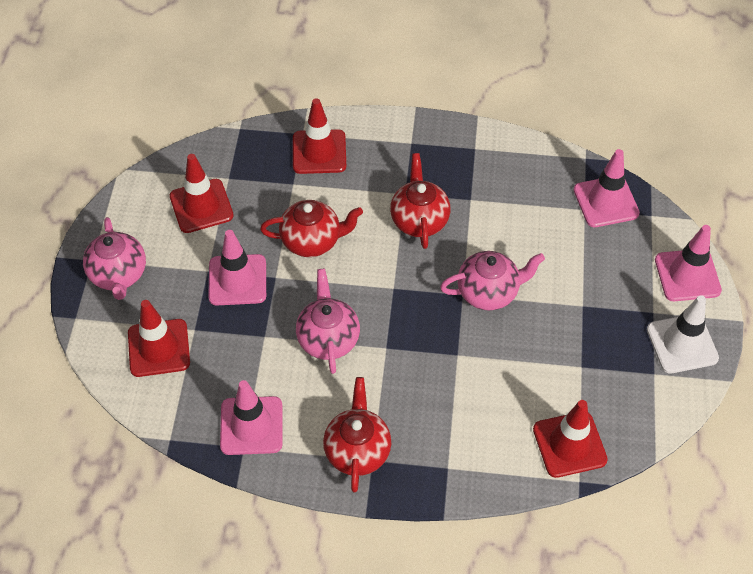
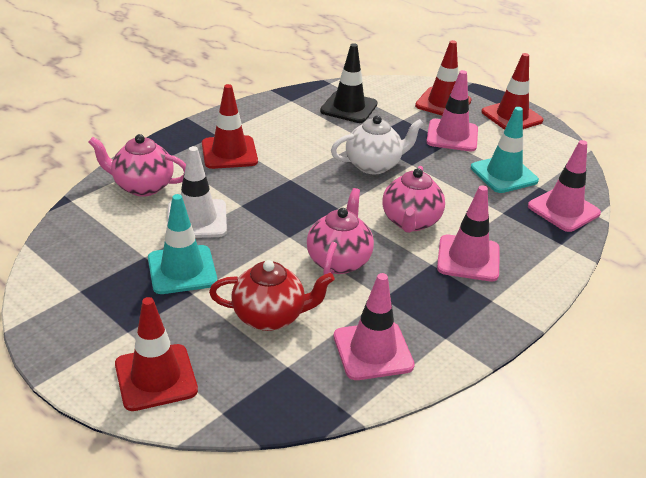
black traffic cone: 0 -> 1
red teapot: 3 -> 1
turquoise traffic cone: 0 -> 2
white teapot: 0 -> 1

